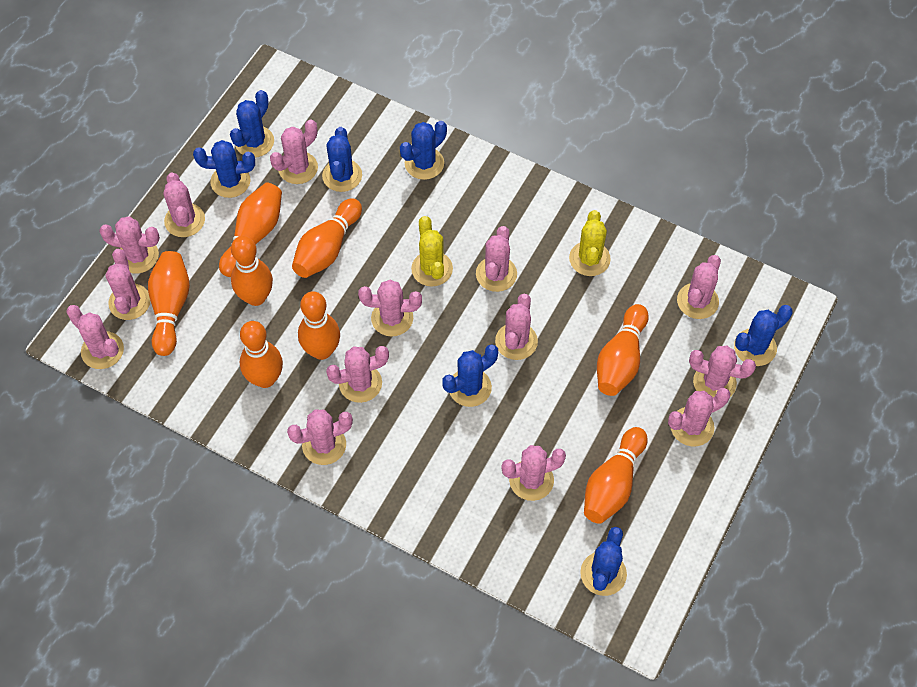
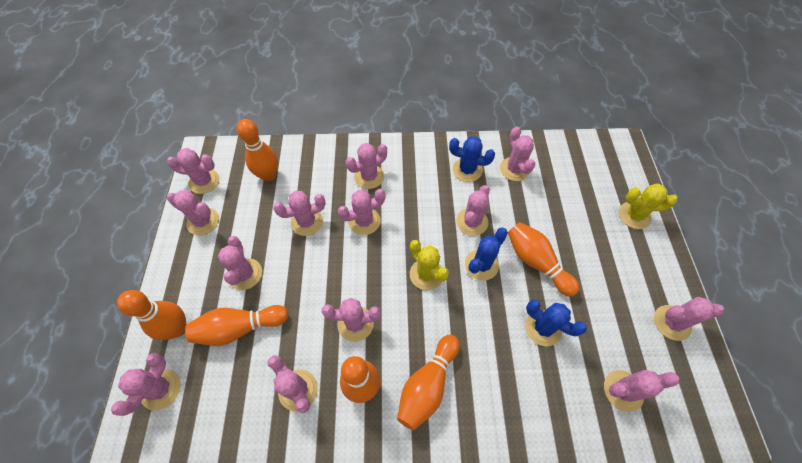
blue cactus: 7 -> 3
orange bowling pin: 8 -> 6
pink cactus: 14 -> 13

